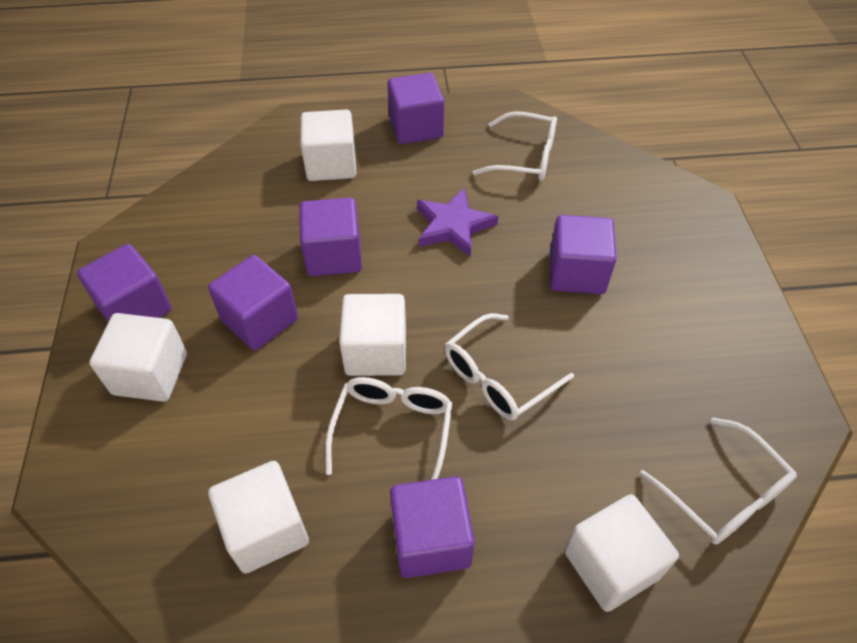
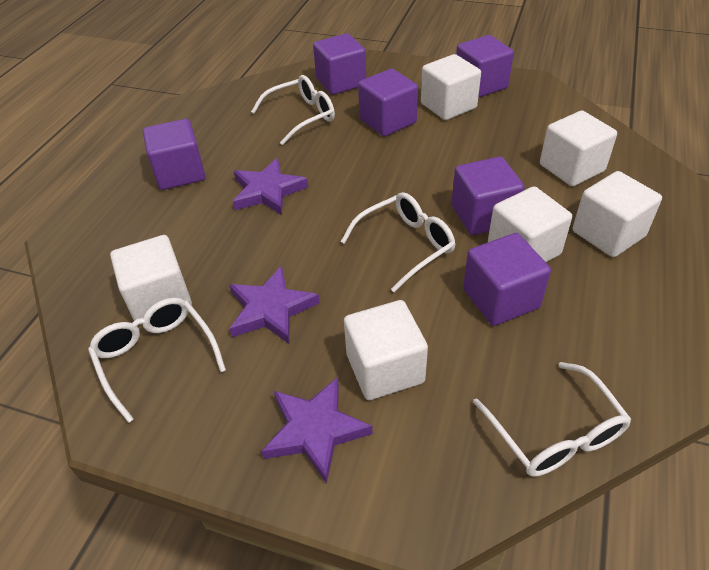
purple star: 1 -> 3
white cube: 5 -> 6

